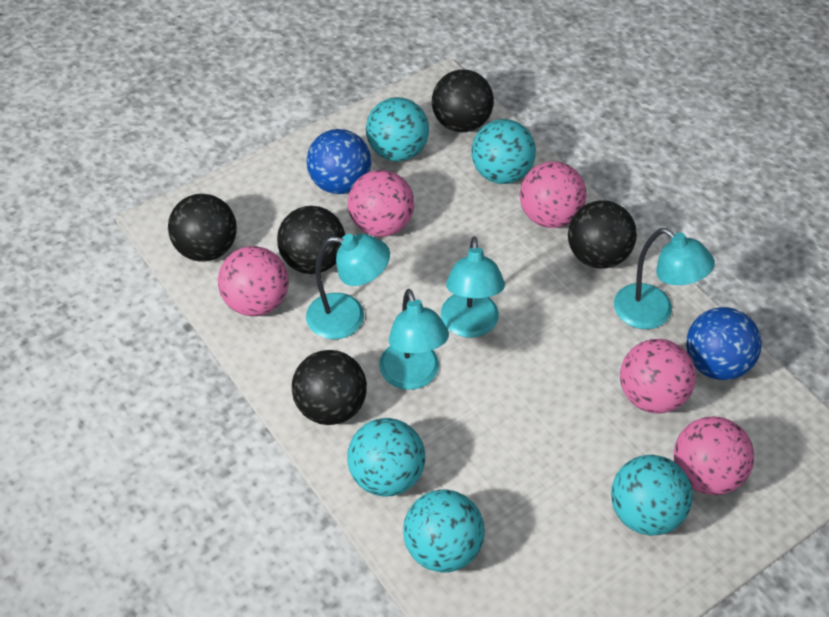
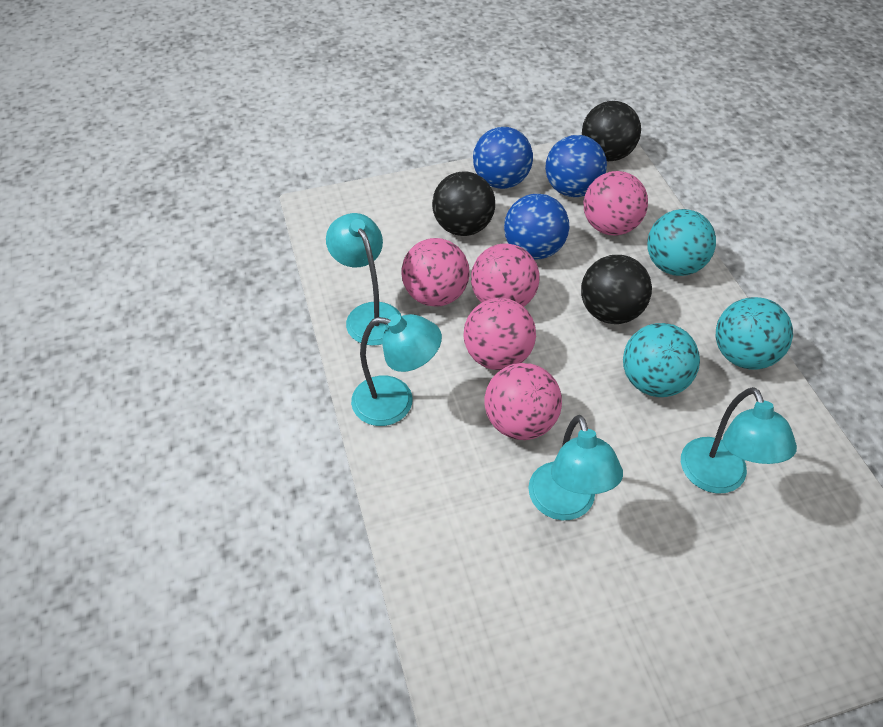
black ball: 5 -> 3
blue ball: 2 -> 3
turquoise ball: 5 -> 3

